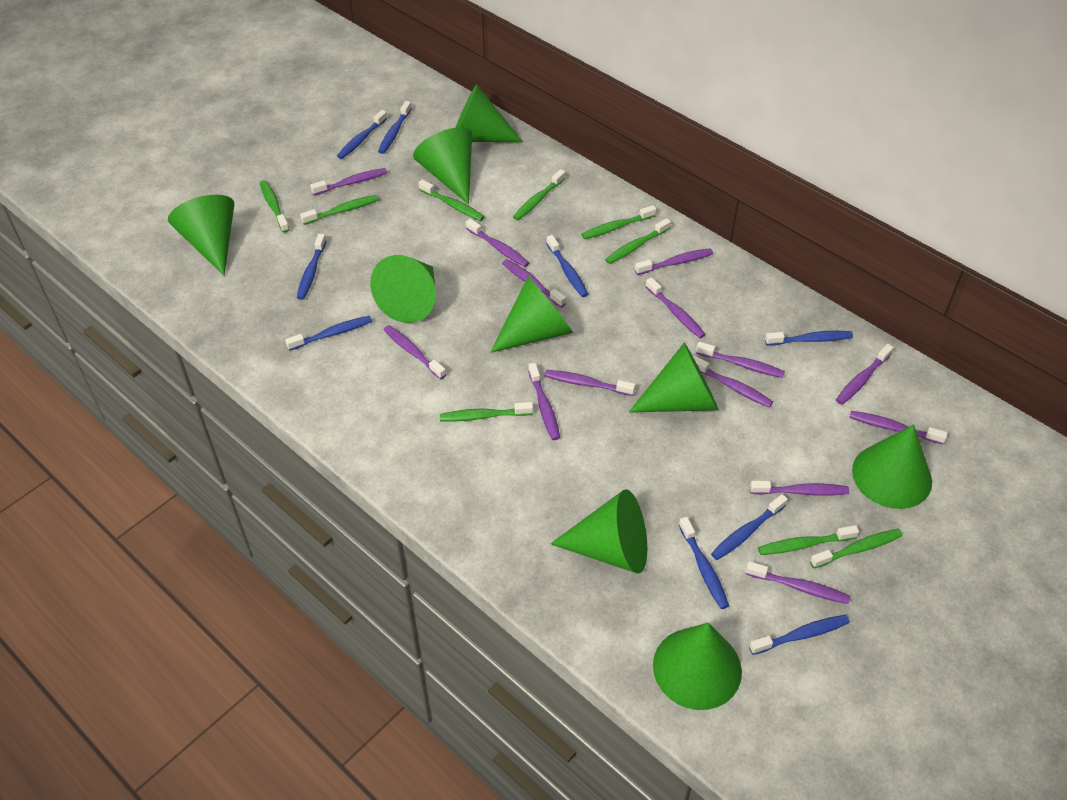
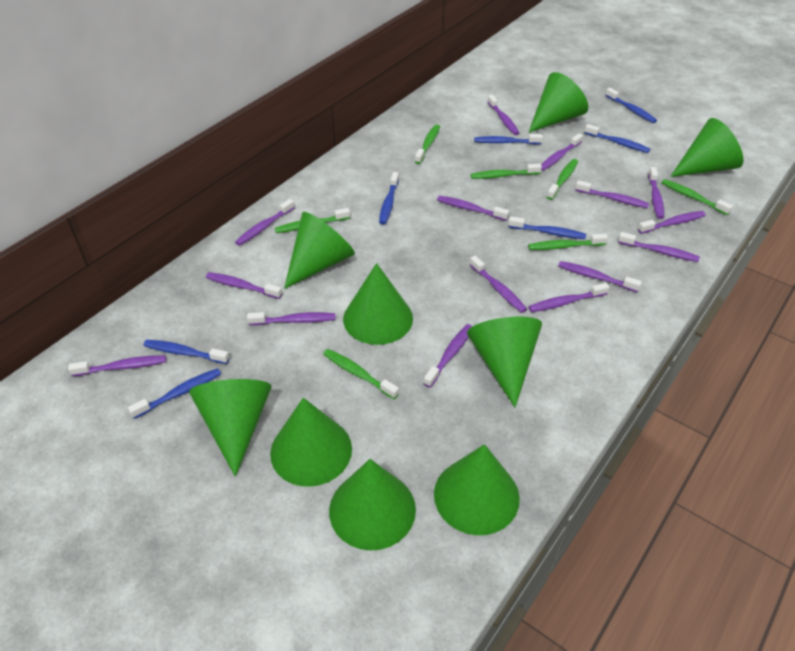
blue toothbrush: 9 -> 7
green toothbrush: 9 -> 7
purple toothbrush: 14 -> 15

